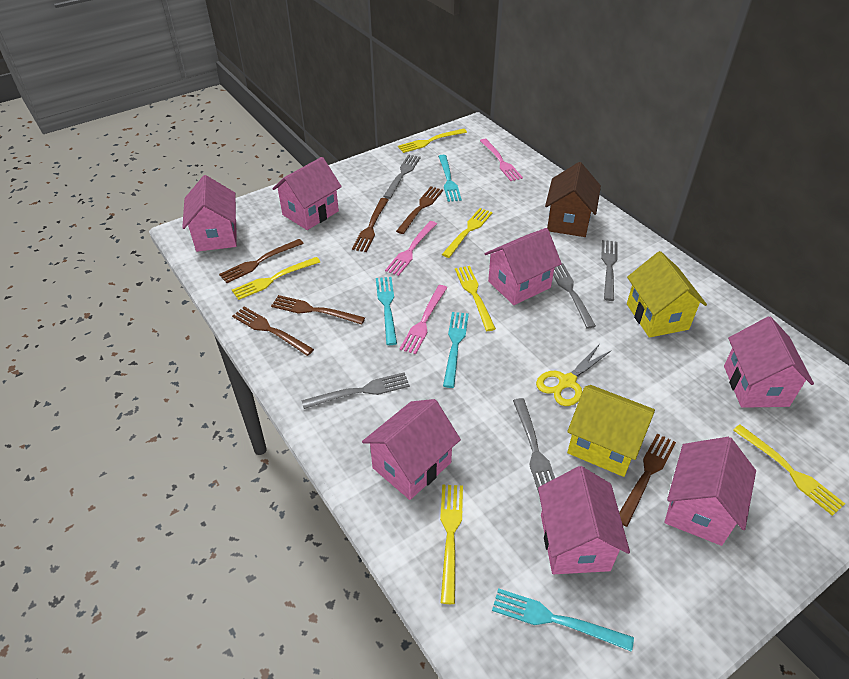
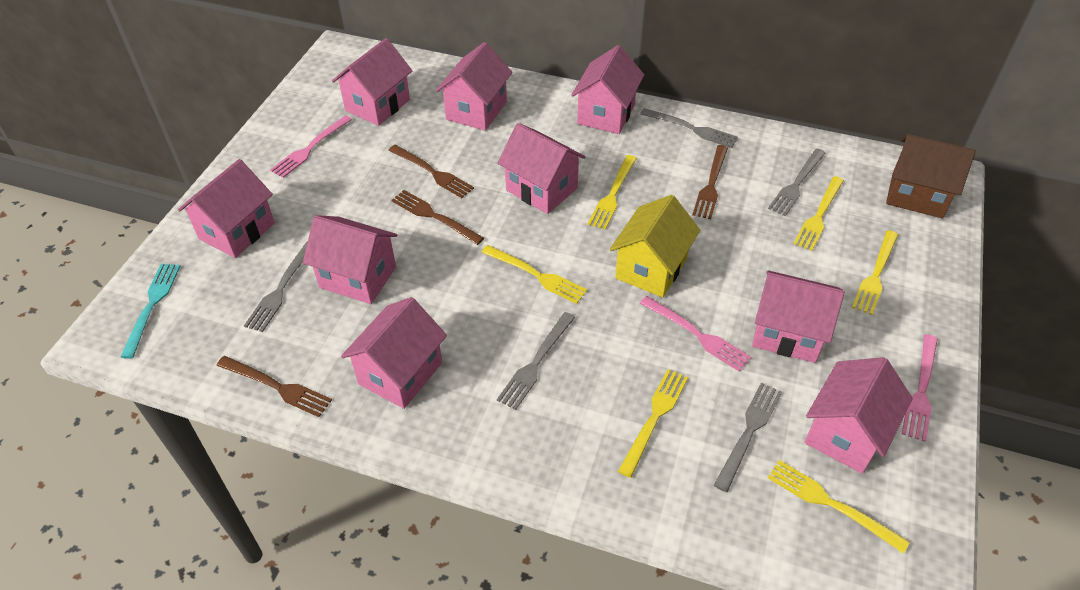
brown fork: 6 -> 4
pink house: 7 -> 9
turquoise fork: 4 -> 1
yellow house: 2 -> 1
yellow scissors: 1 -> 0

